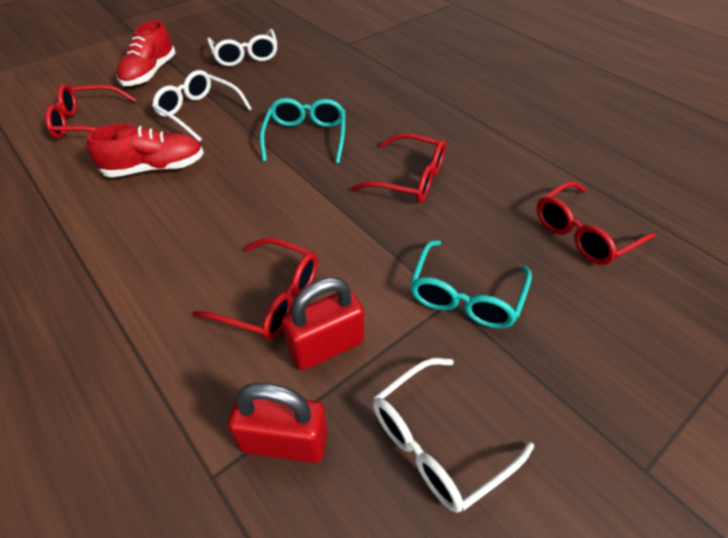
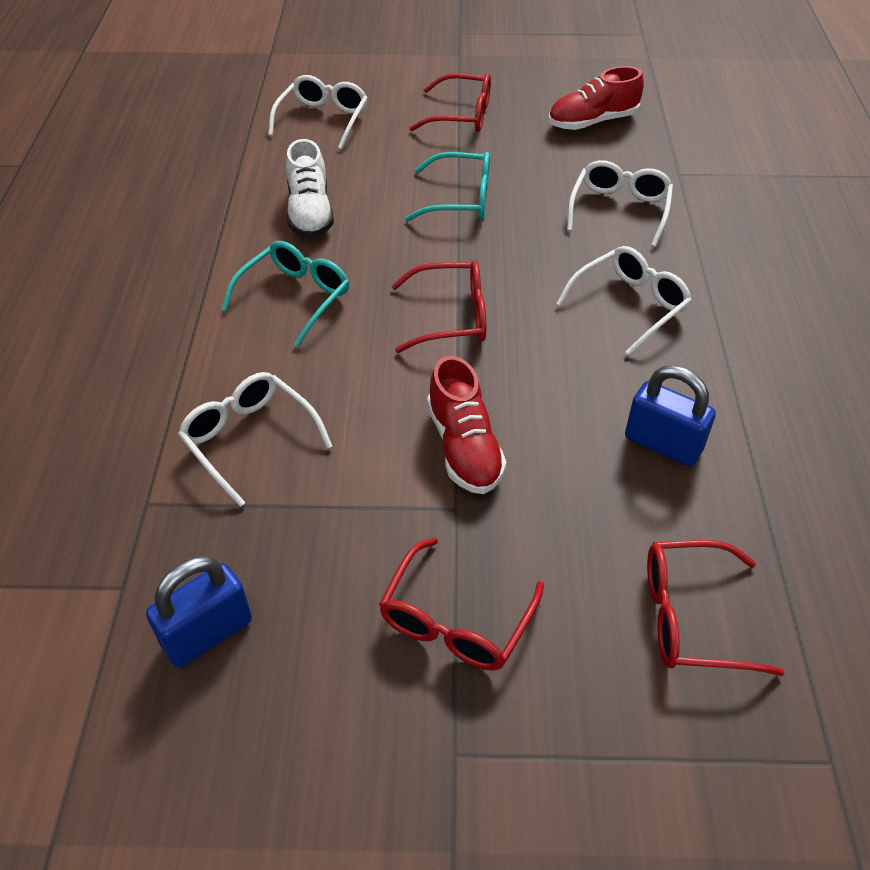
blue padlock: 0 -> 2
red padlock: 2 -> 0
white glasses: 3 -> 4
white shoe: 0 -> 1

